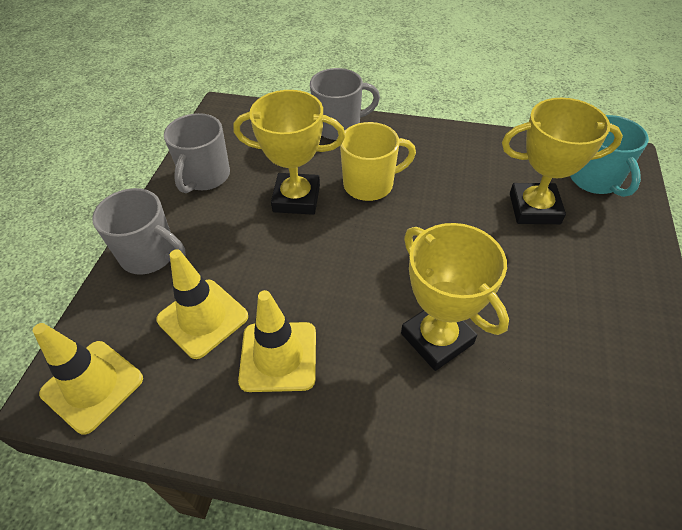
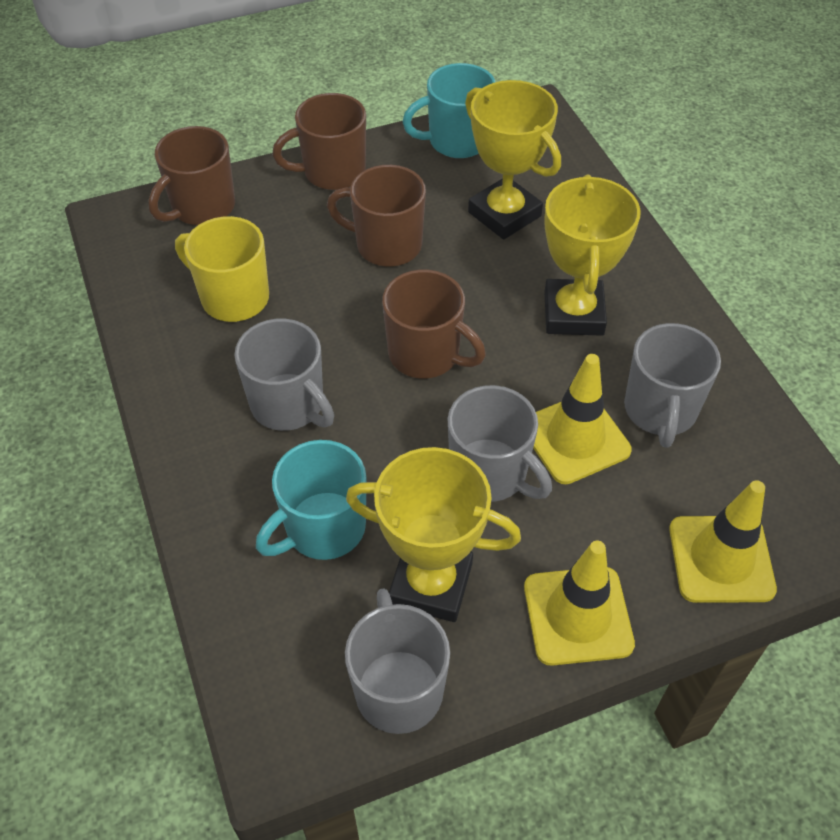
brown mug: 0 -> 4
grey mug: 3 -> 4
turquoise mug: 1 -> 2

